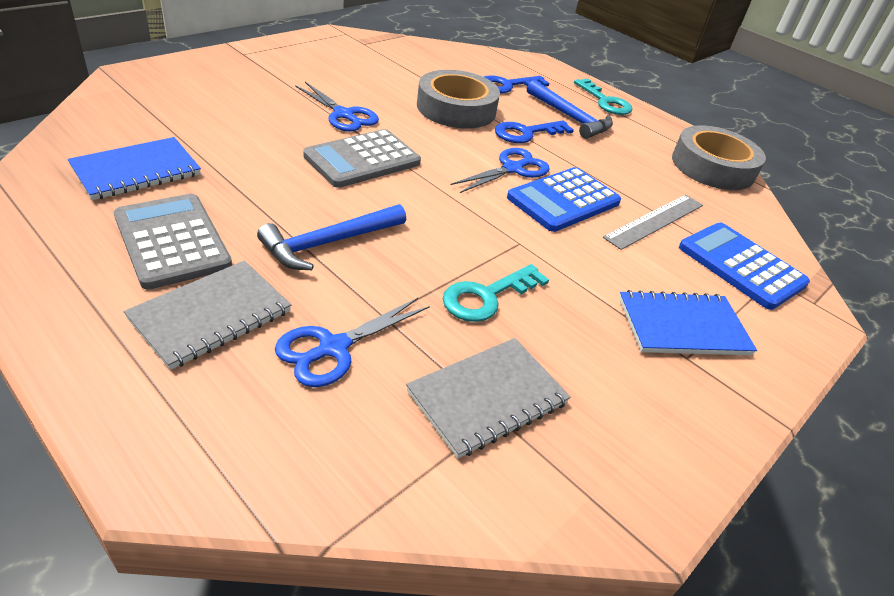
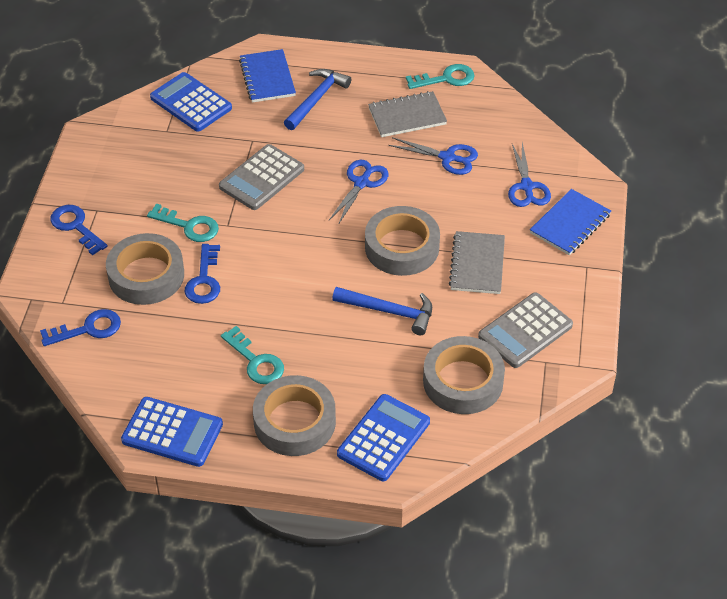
blue calculator: 2 -> 3
blue key: 2 -> 3
grey ruler: 1 -> 0
grey tape: 2 -> 4
turquoise key: 2 -> 3

